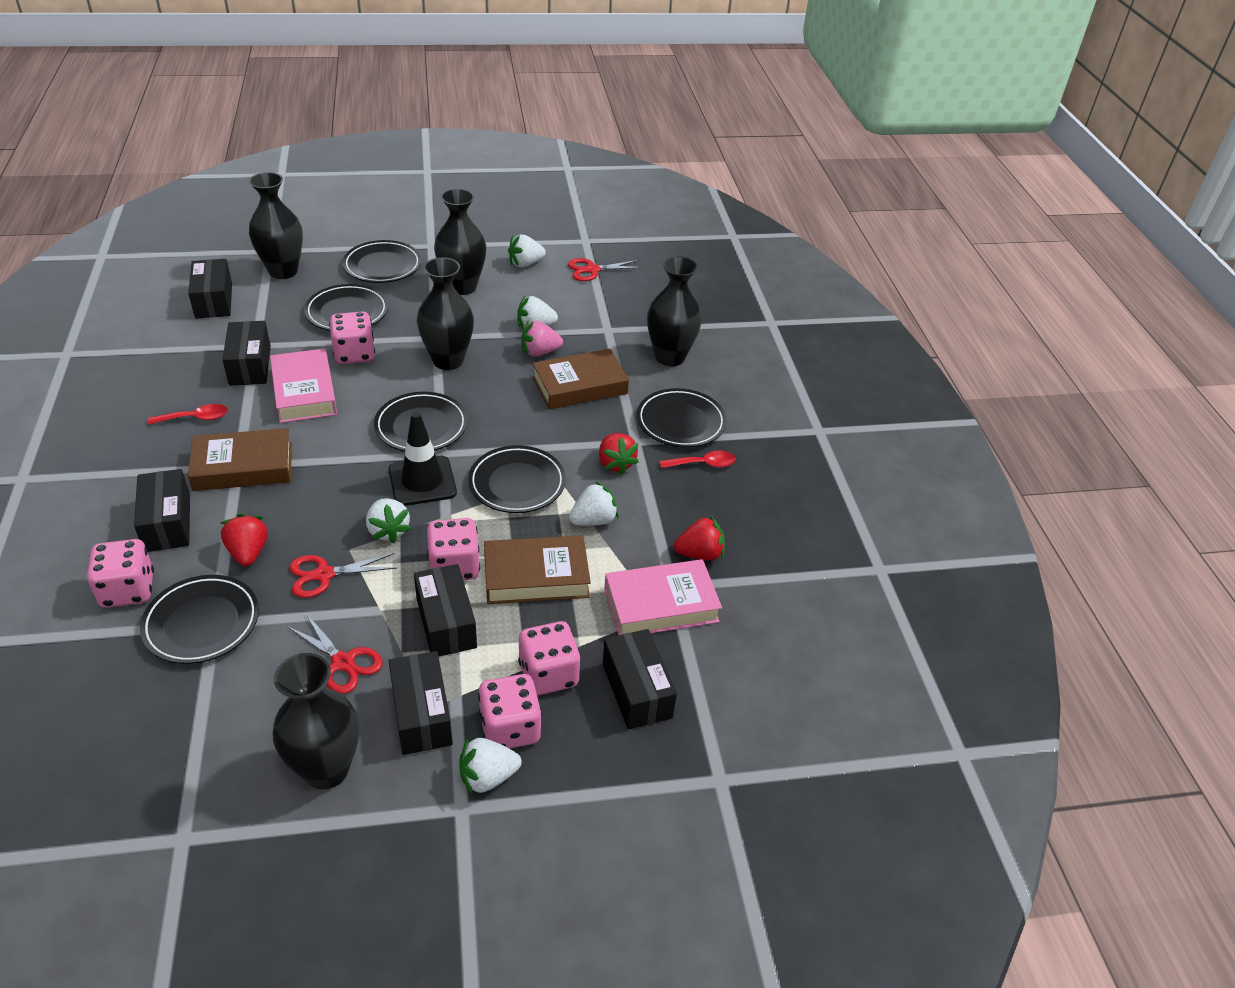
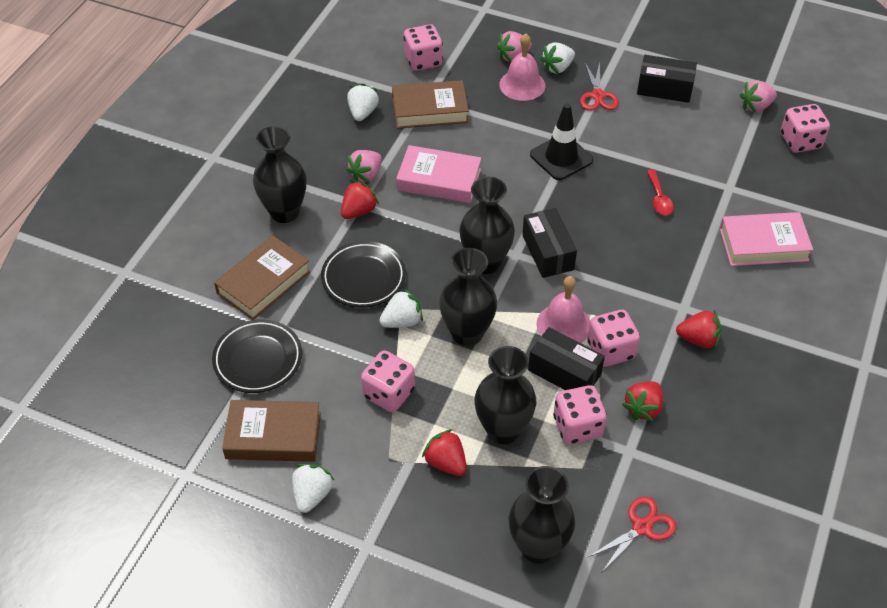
black box: 6 -> 3
black plate: 6 -> 2
pink bell: 0 -> 2
pink strawberry: 1 -> 3
red scissors: 3 -> 2
red spoon: 2 -> 1
red strawberry: 3 -> 4
white strawberry: 5 -> 4

